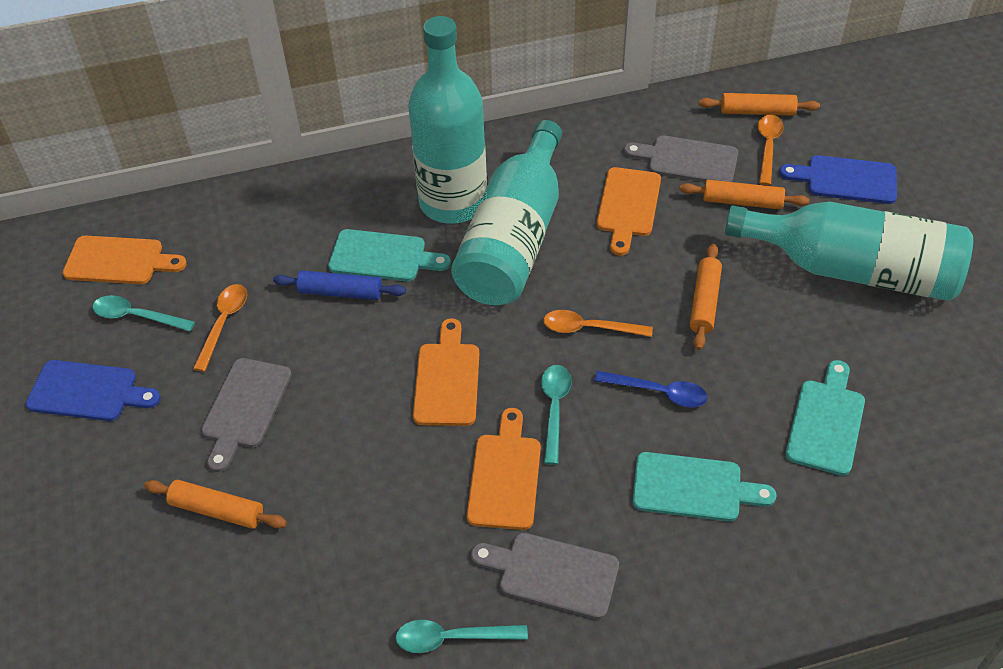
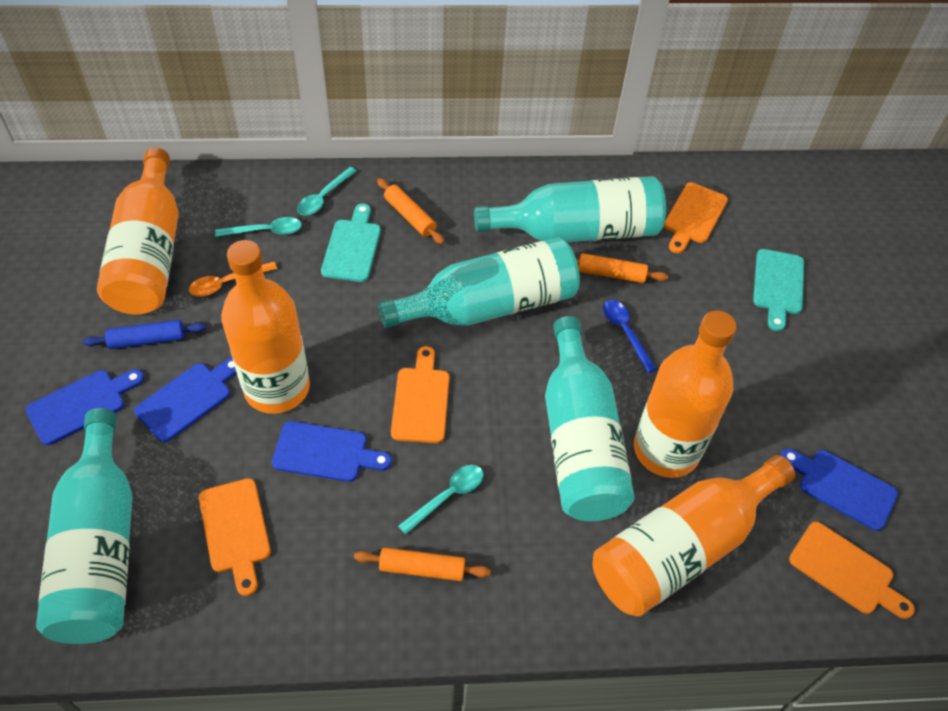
blue cutting board: 2 -> 4
grey cutting board: 3 -> 0
orange bottle: 0 -> 4
orange rolling pin: 4 -> 3
orange spoon: 3 -> 1
turquoise bottle: 3 -> 4
turquoise cutting board: 3 -> 2

